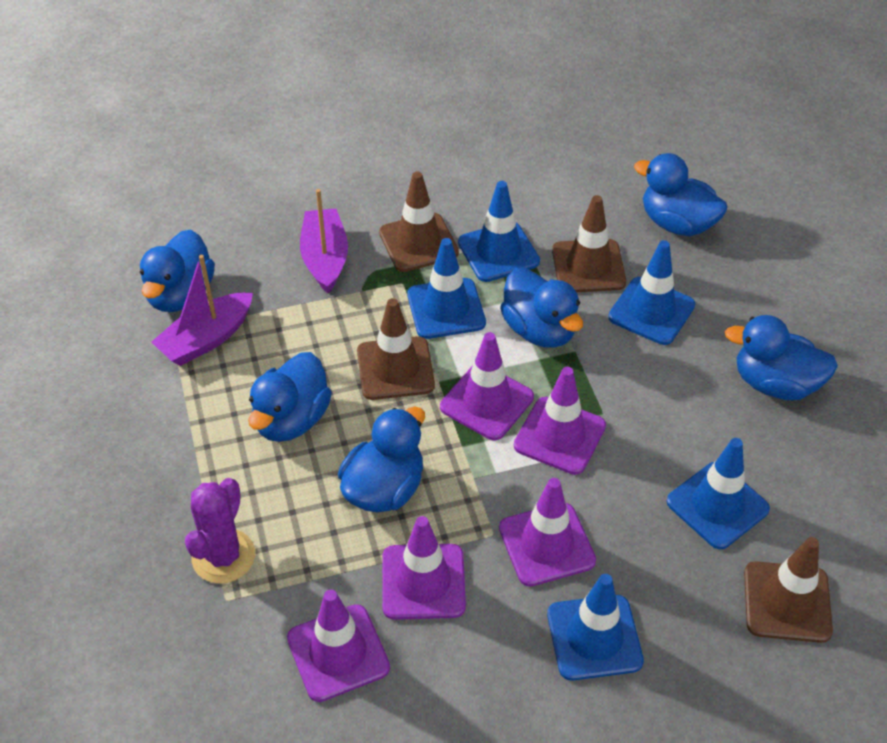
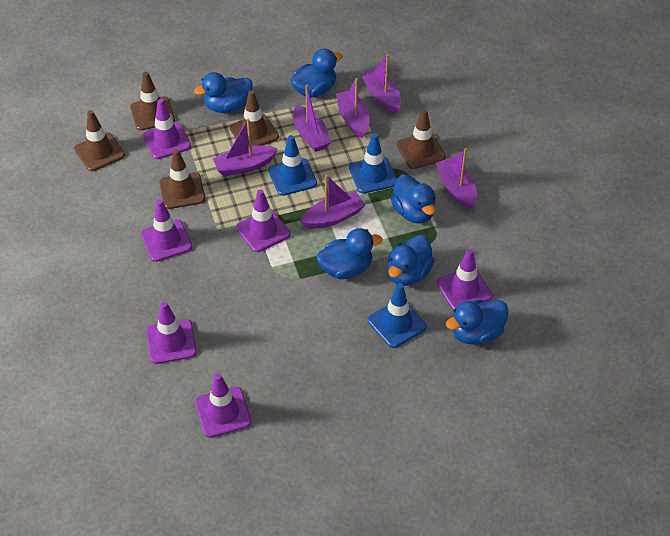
blue traffic cone: 5 -> 3
brown traffic cone: 4 -> 5
purple boat: 2 -> 6
purple cactus: 1 -> 0
purple traffic cone: 5 -> 6

